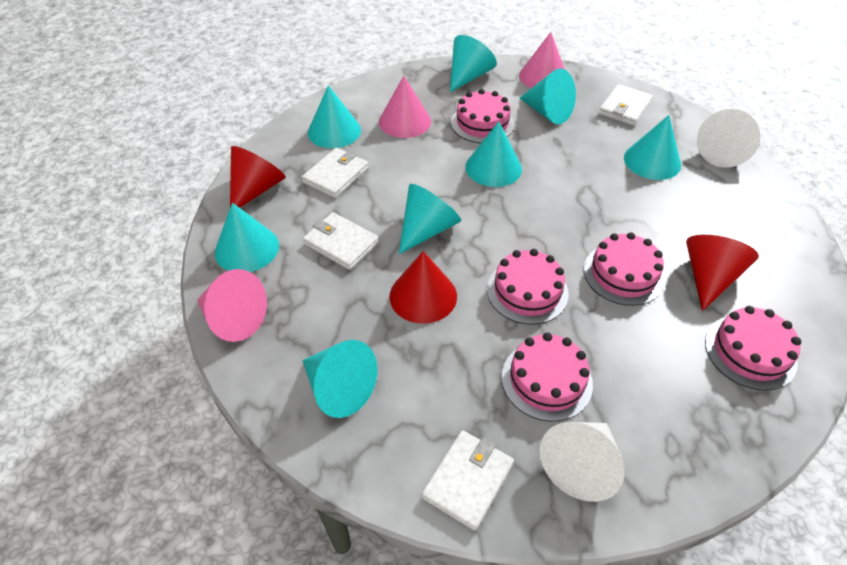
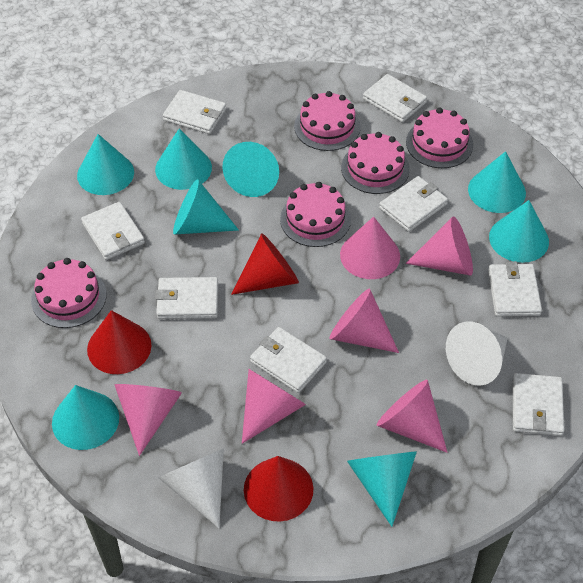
pink cone: 3 -> 6
white wallet: 4 -> 8

